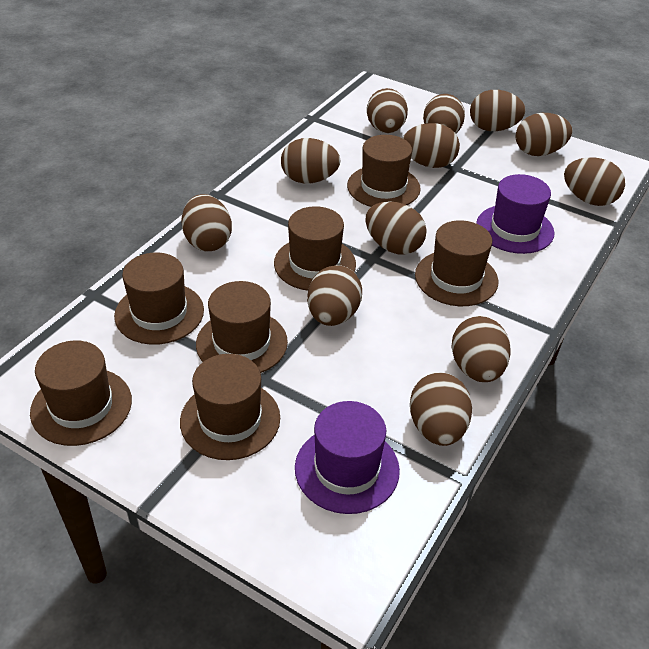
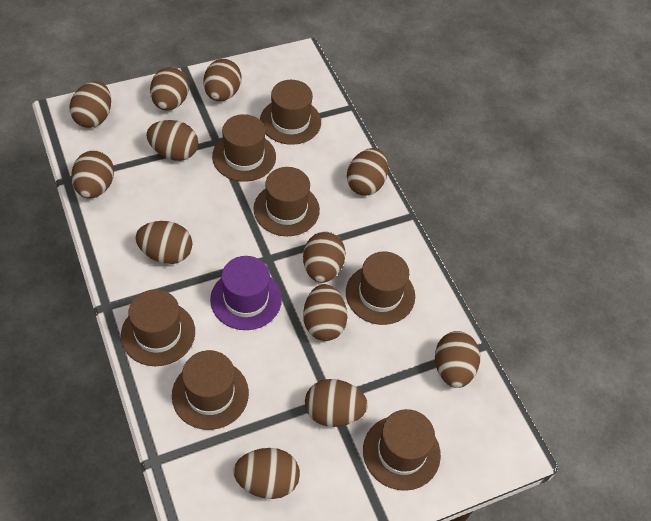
purple hat: 2 -> 1

